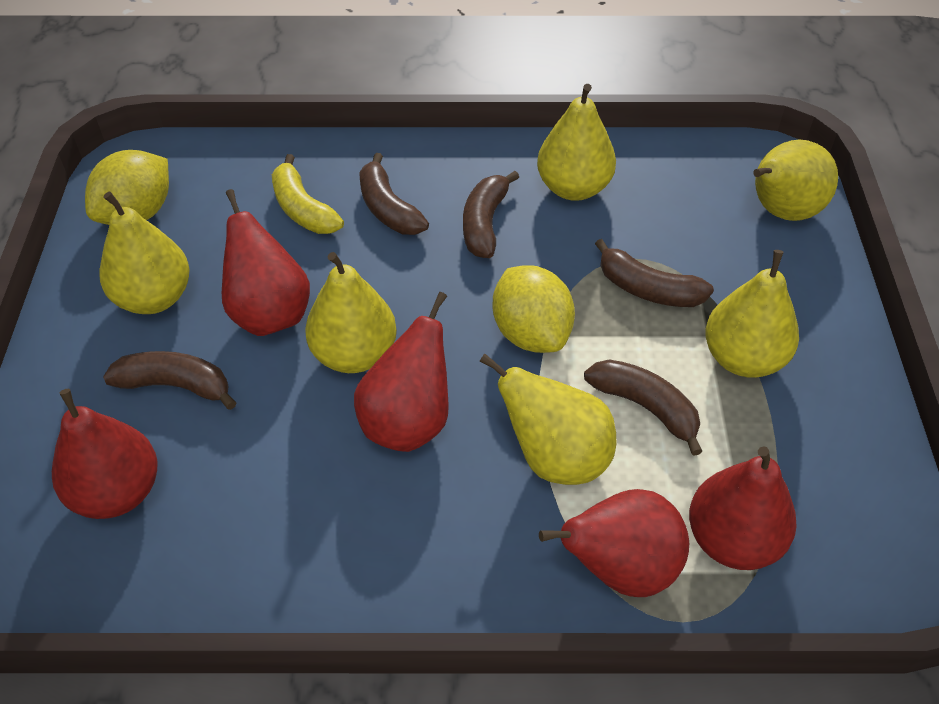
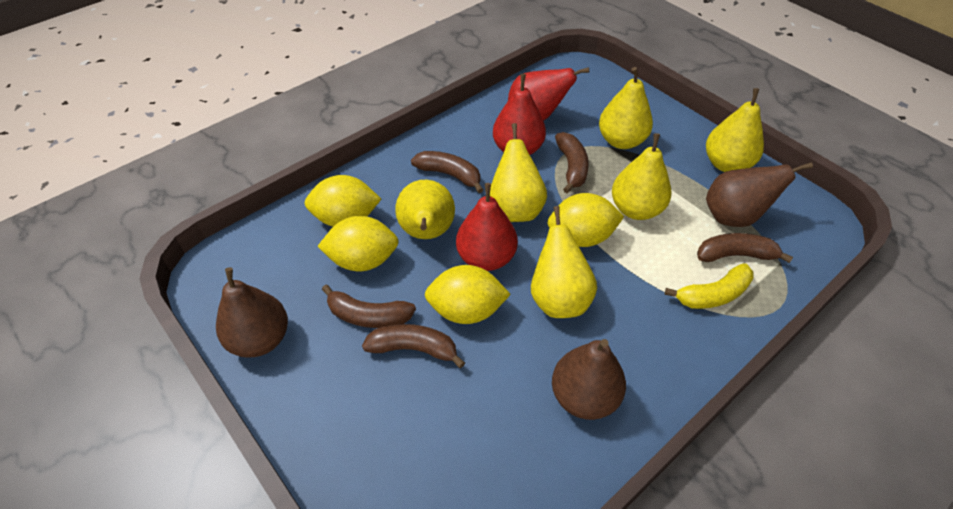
brown pear: 0 -> 3
red pear: 5 -> 3
yellow lemon: 2 -> 4

